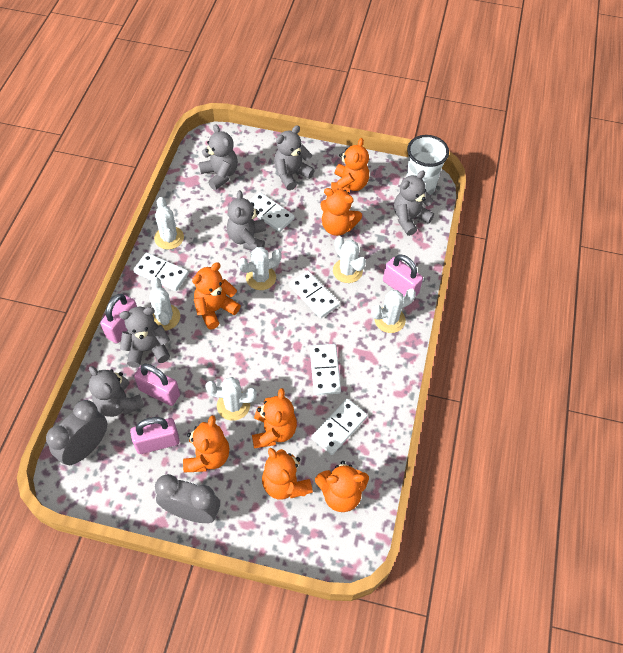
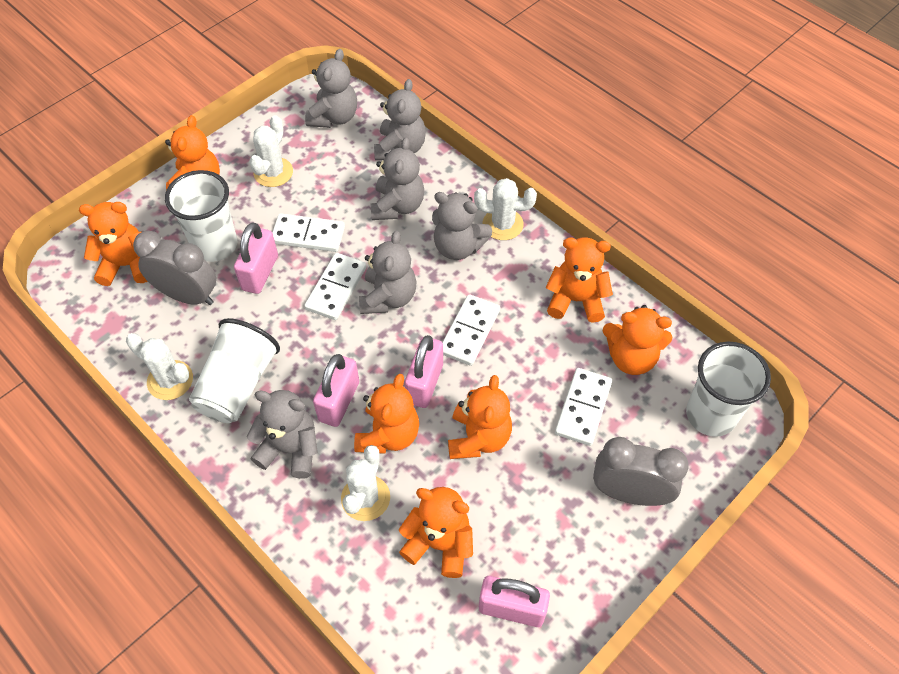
white cactus: 6 -> 4
white cup: 1 -> 3
white domino: 5 -> 4

